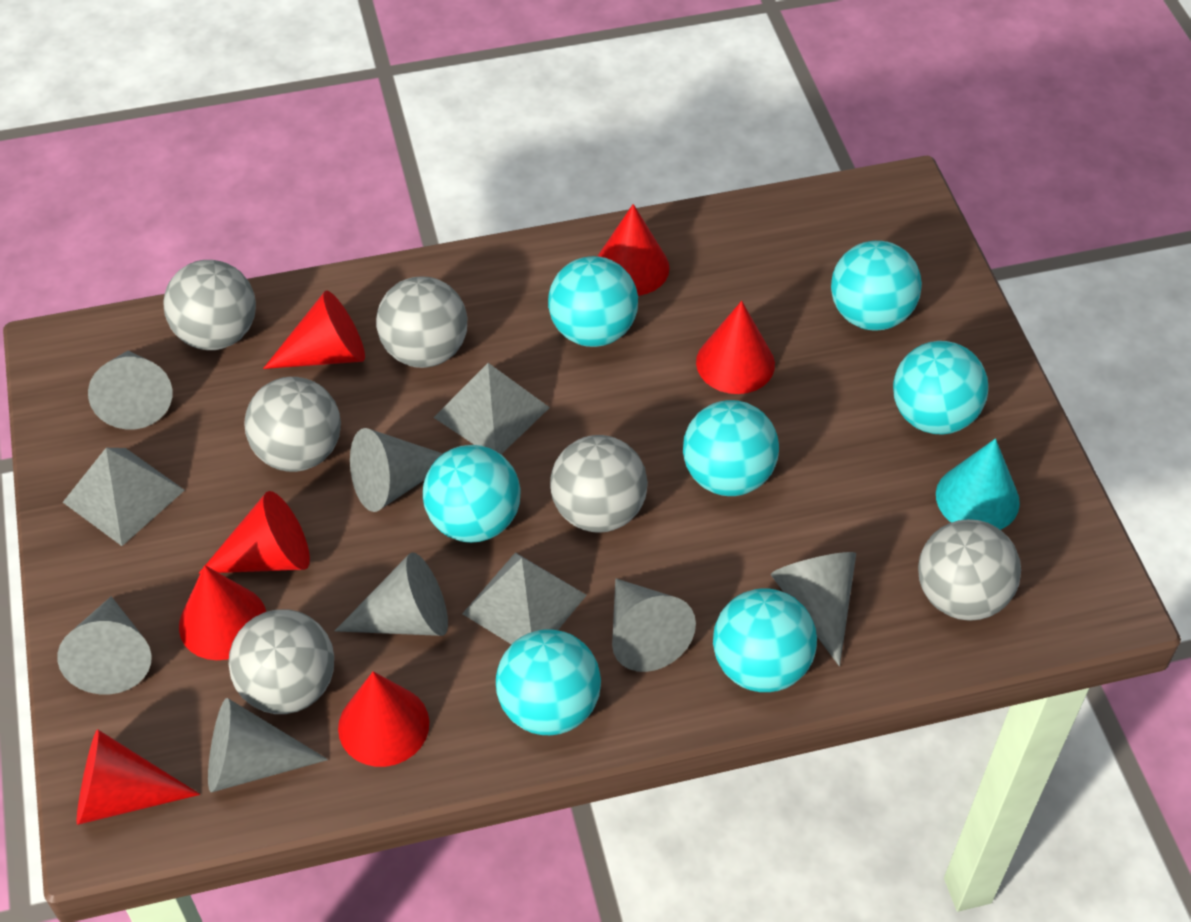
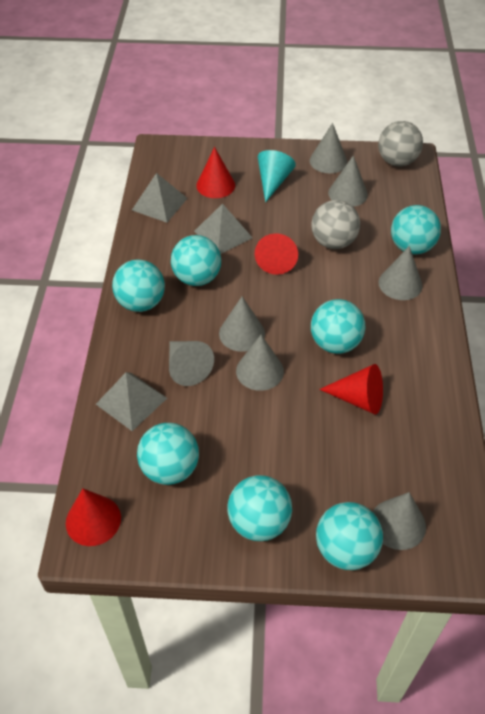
grey ball: 6 -> 2
red cone: 7 -> 4

